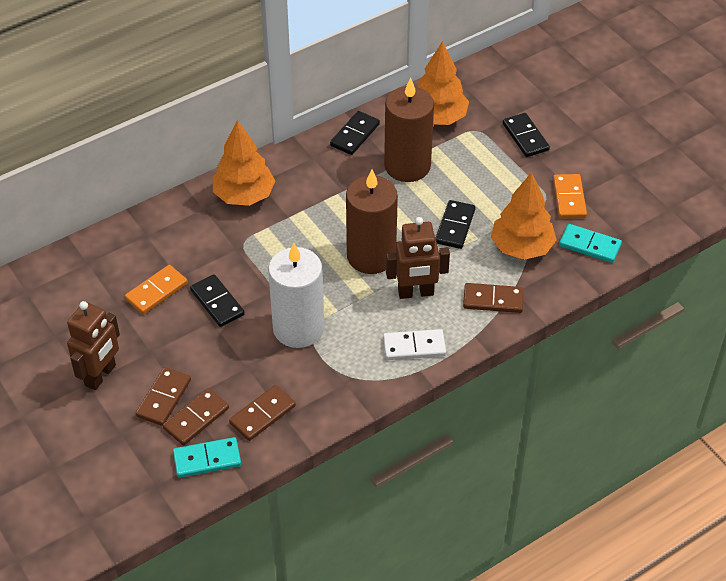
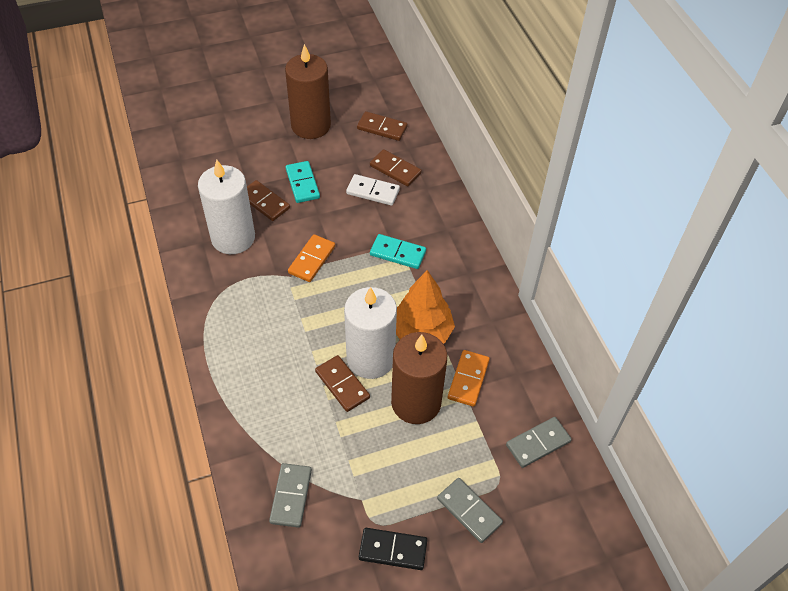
black domino: 4 -> 1
brown robot: 2 -> 0
grey domino: 0 -> 3
orange tree: 3 -> 1
white candle: 1 -> 2

